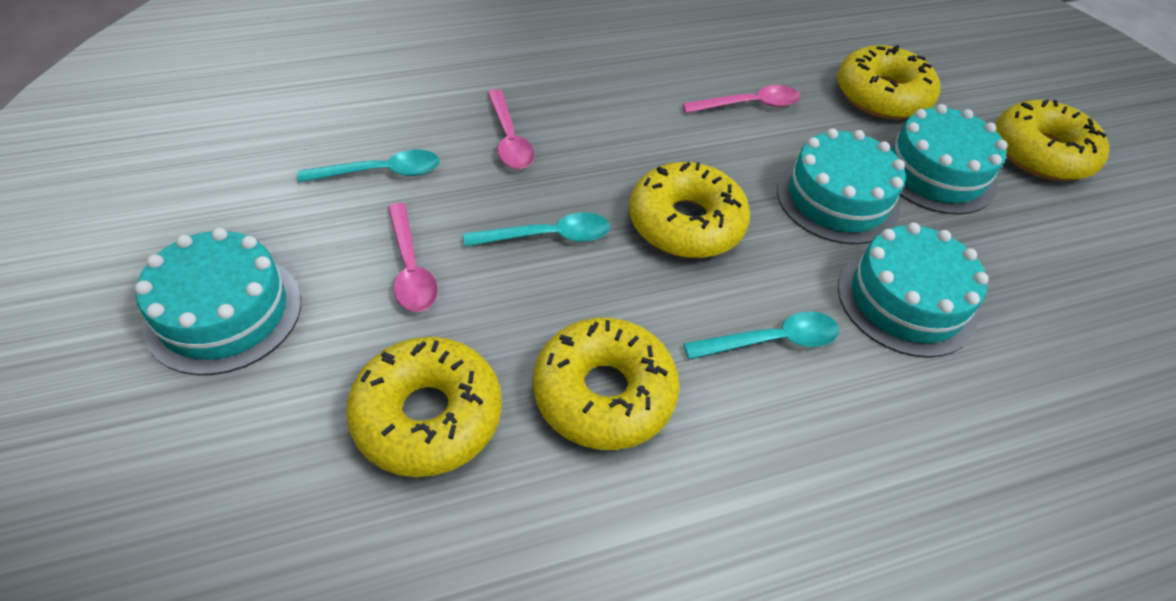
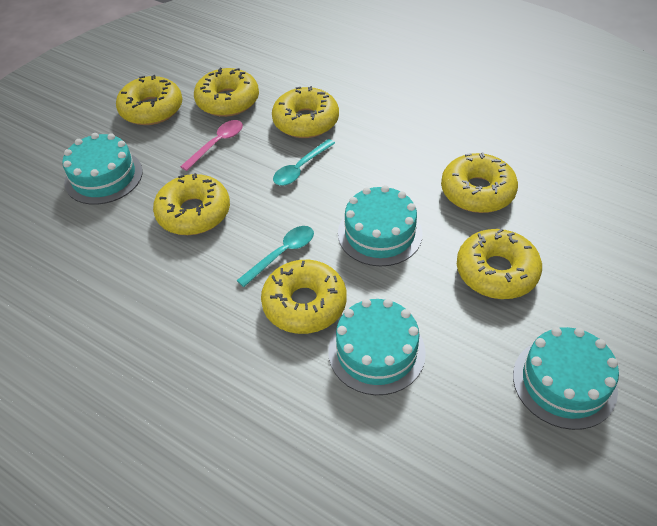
pink spoon: 3 -> 1
turquoise spoon: 3 -> 2
yellow donut: 5 -> 7

